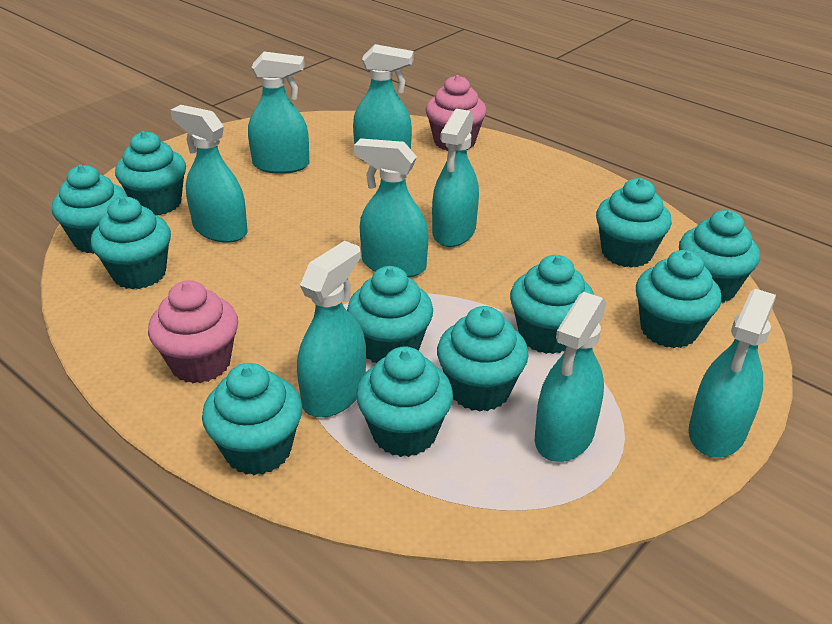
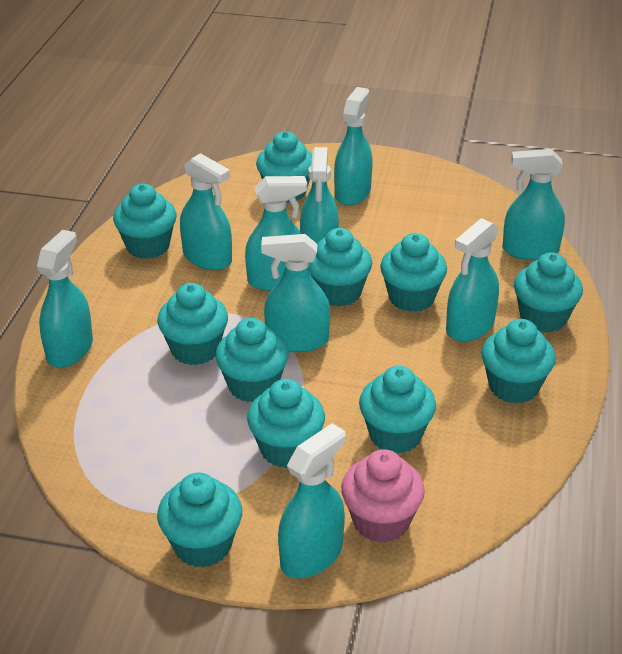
pink cupcake: 2 -> 1
turquoise spray bottle: 8 -> 9

